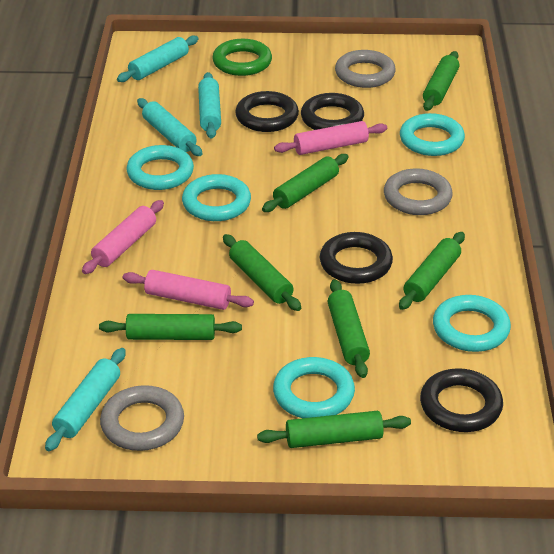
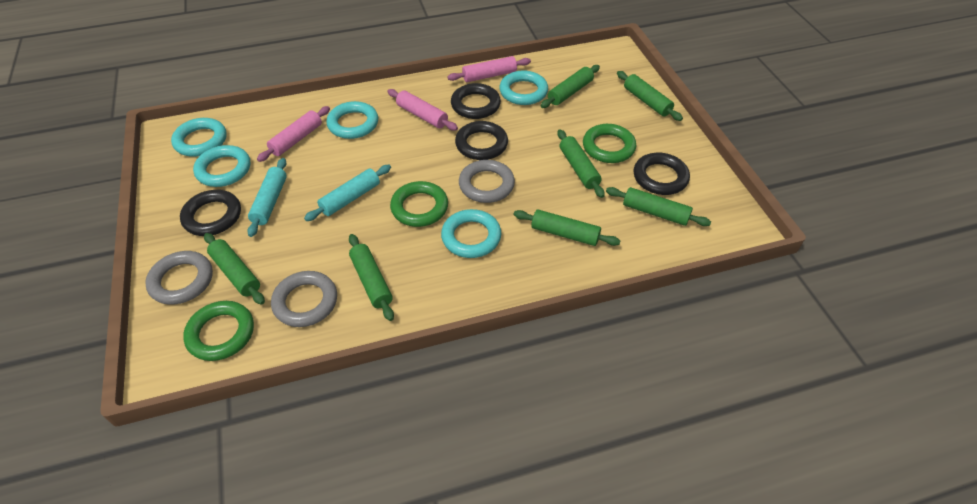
green ring: 1 -> 3
turquoise rolling pin: 4 -> 2

